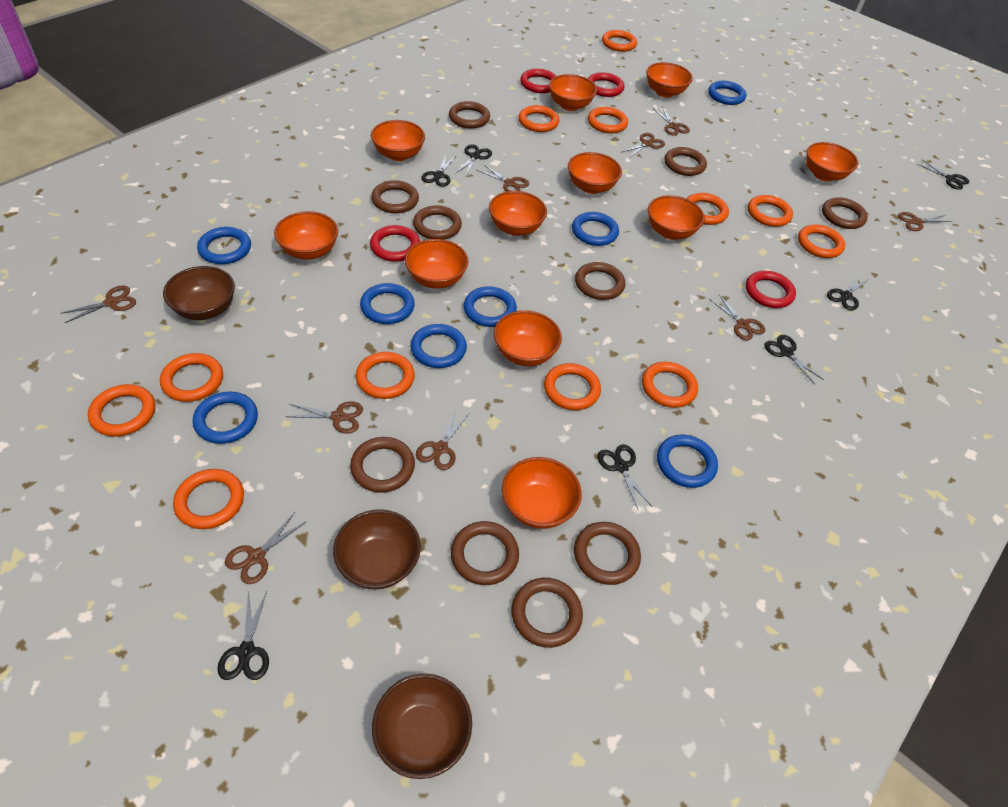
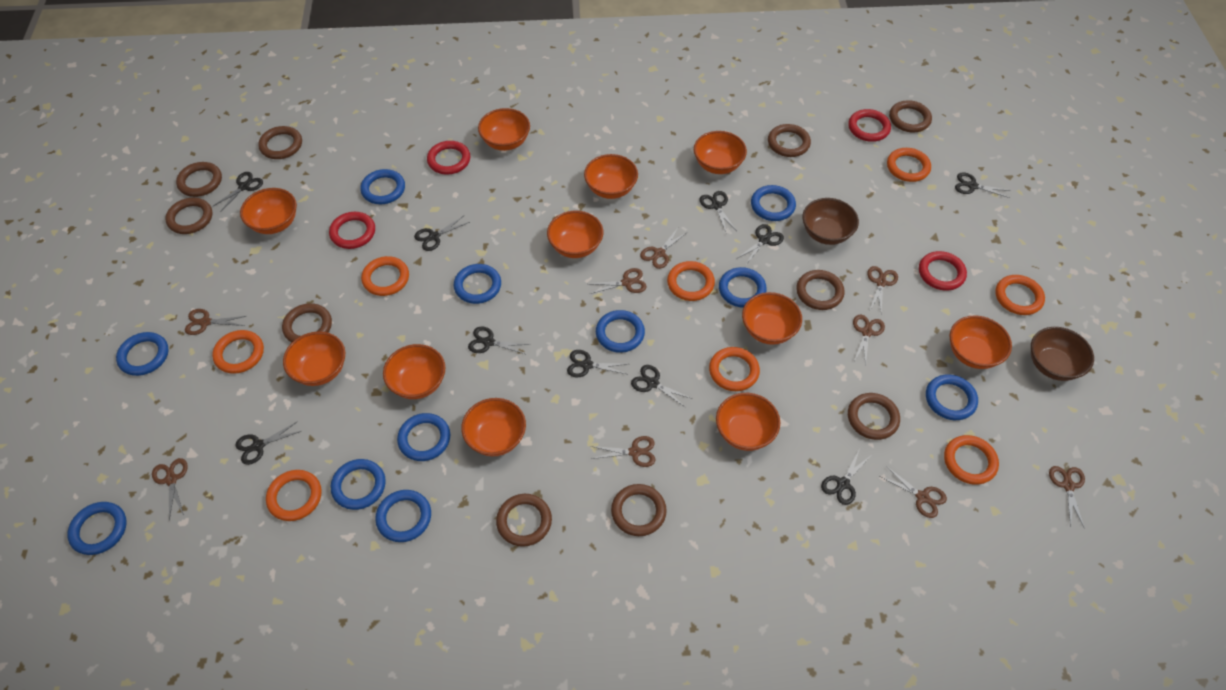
black scissors: 7 -> 10
blue ring: 8 -> 11
brown bowl: 3 -> 2
orange ring: 12 -> 8

